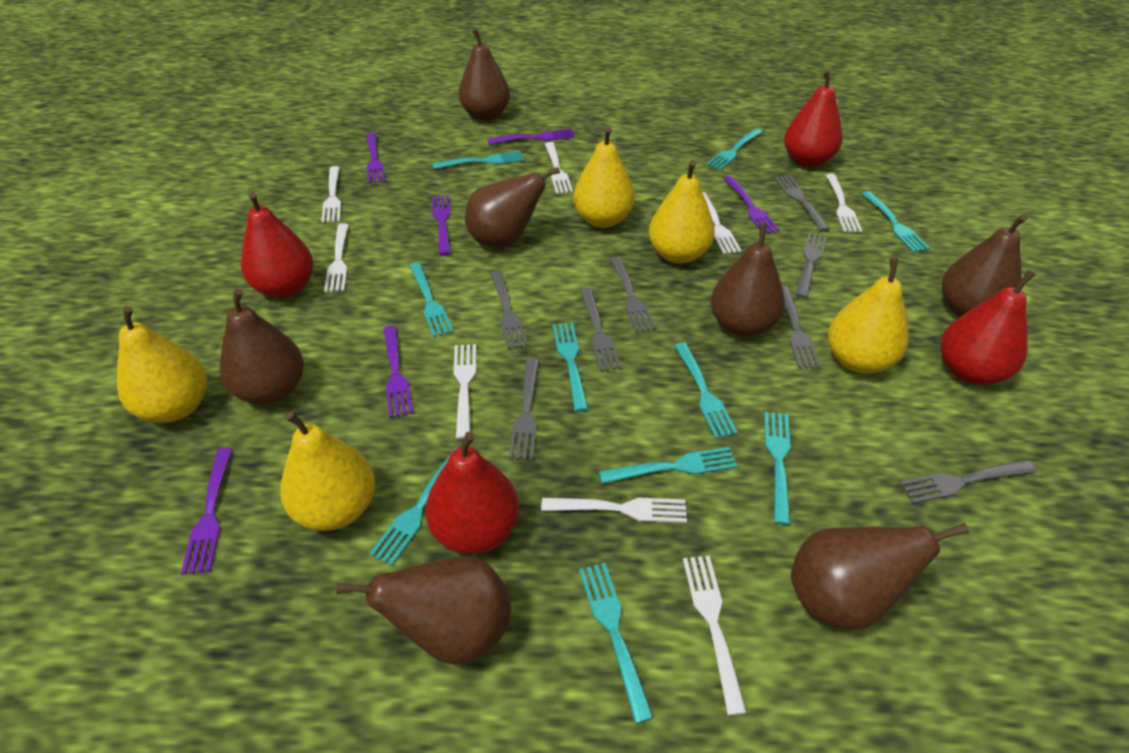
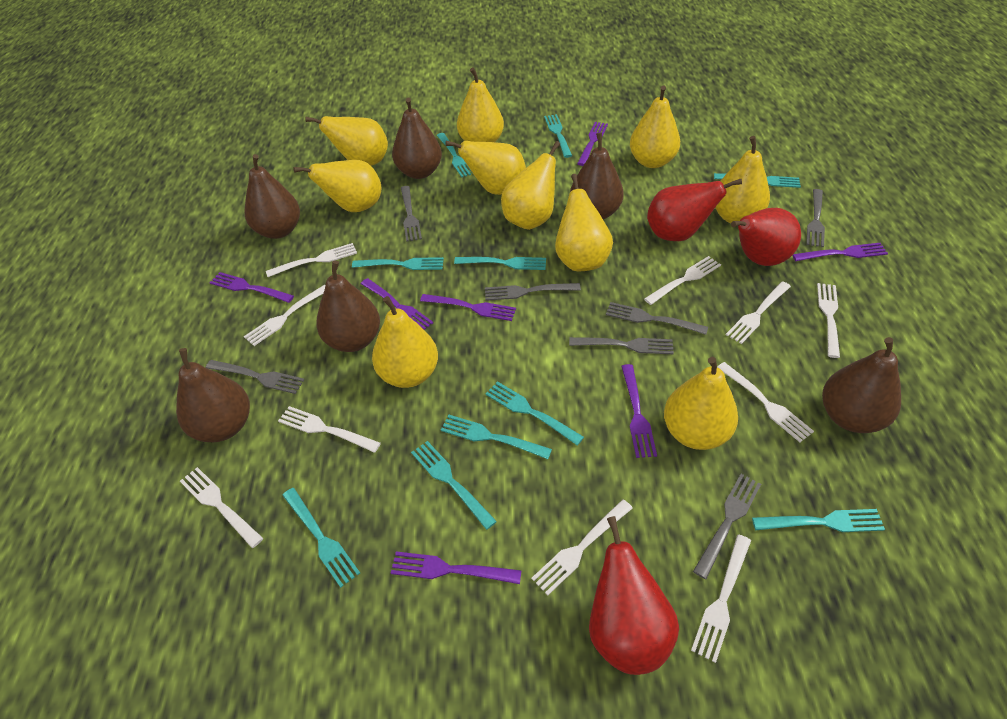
brown pear: 7 -> 6
grey fork: 8 -> 7
purple fork: 6 -> 7
red pear: 4 -> 3
white fork: 8 -> 10
yellow pear: 5 -> 10

